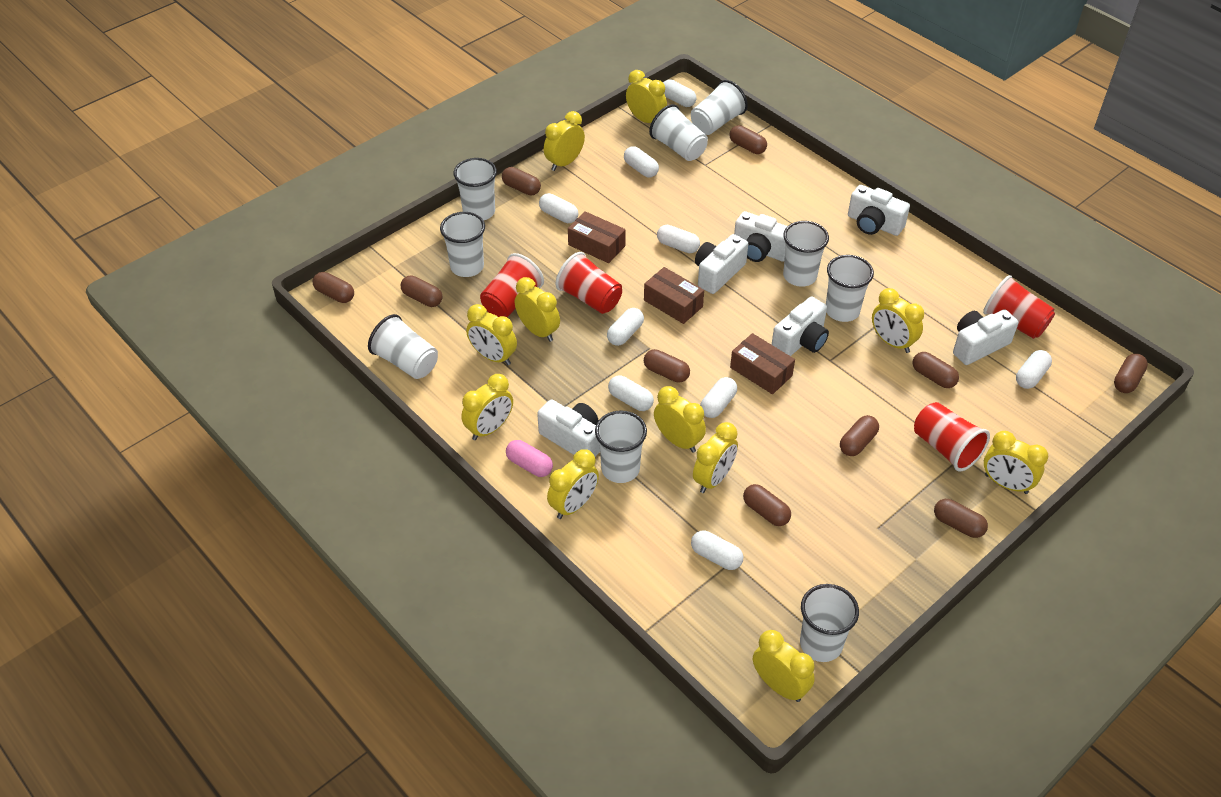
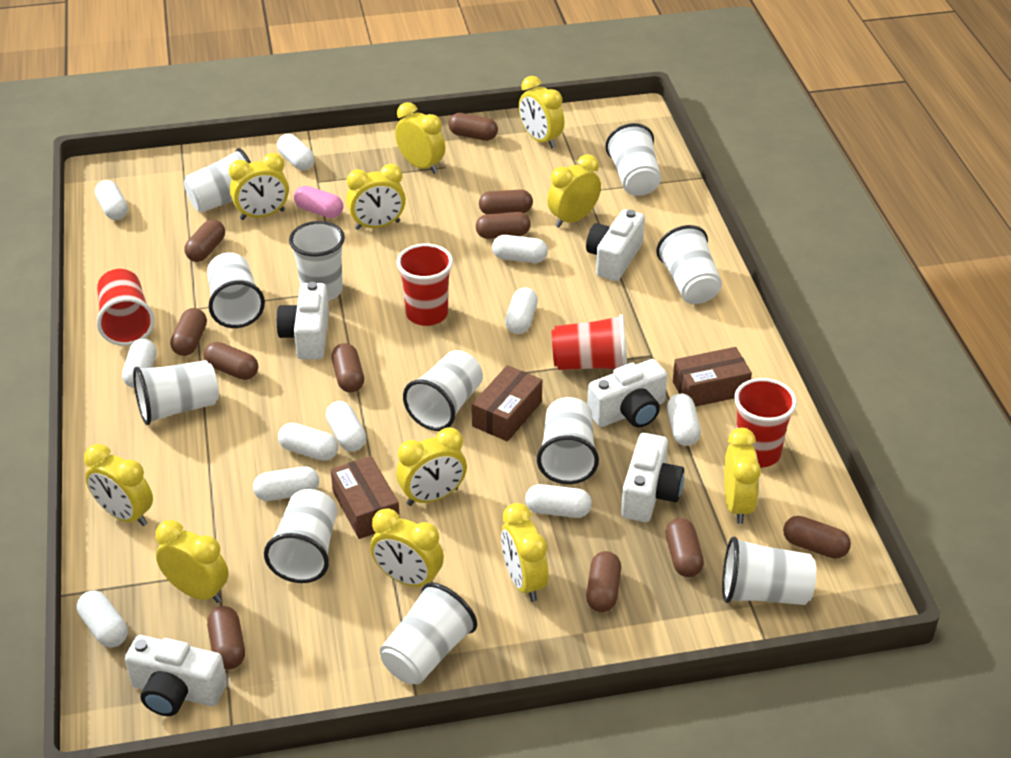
brown capsule: 10 -> 11
white camera: 6 -> 5
white capsule: 9 -> 11
white cup: 9 -> 11

